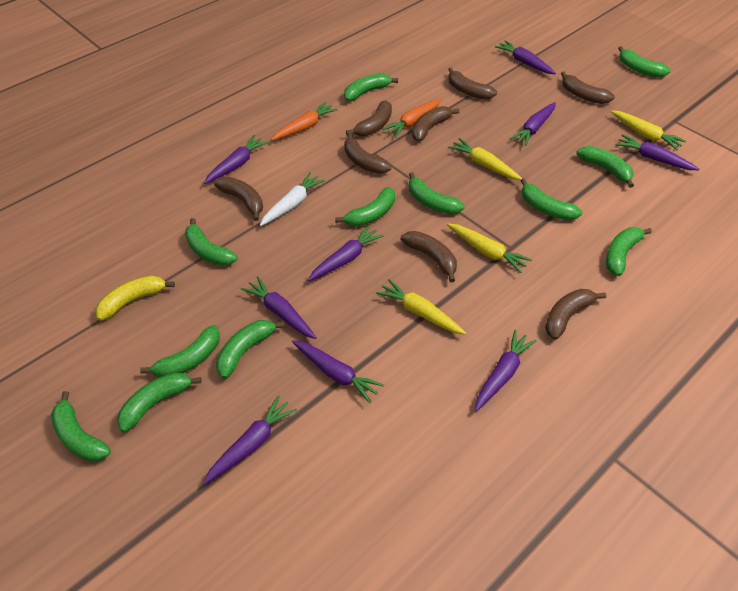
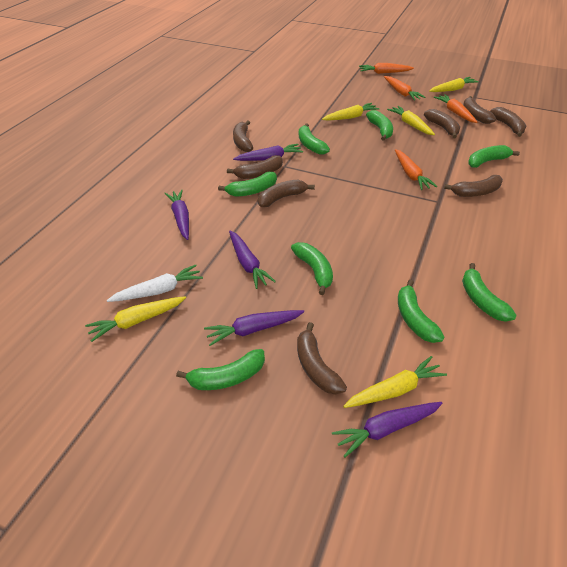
green banana: 12 -> 8
orange carrot: 2 -> 4
purple carrot: 9 -> 5
yellow banana: 1 -> 0
yellow carrot: 4 -> 5

